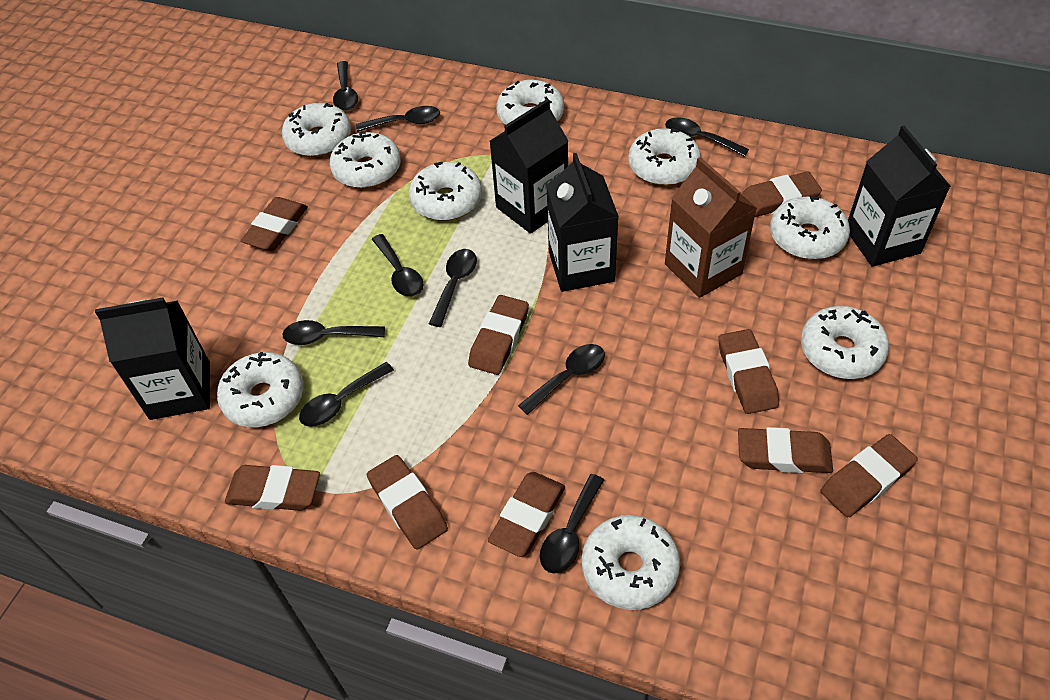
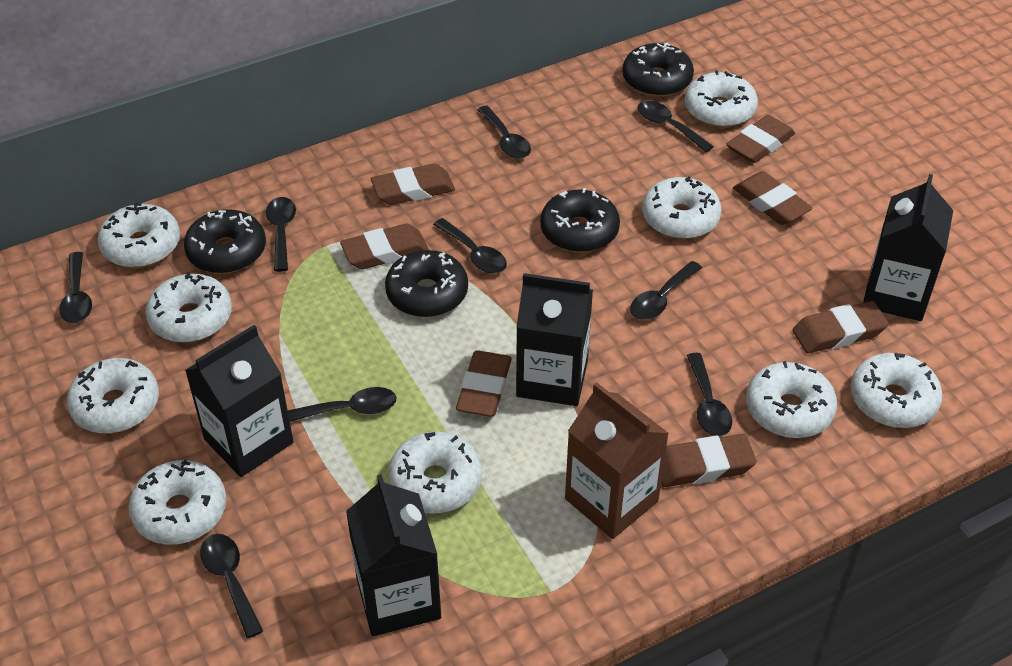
black donut: 0 -> 4
brown eraser: 9 -> 7

